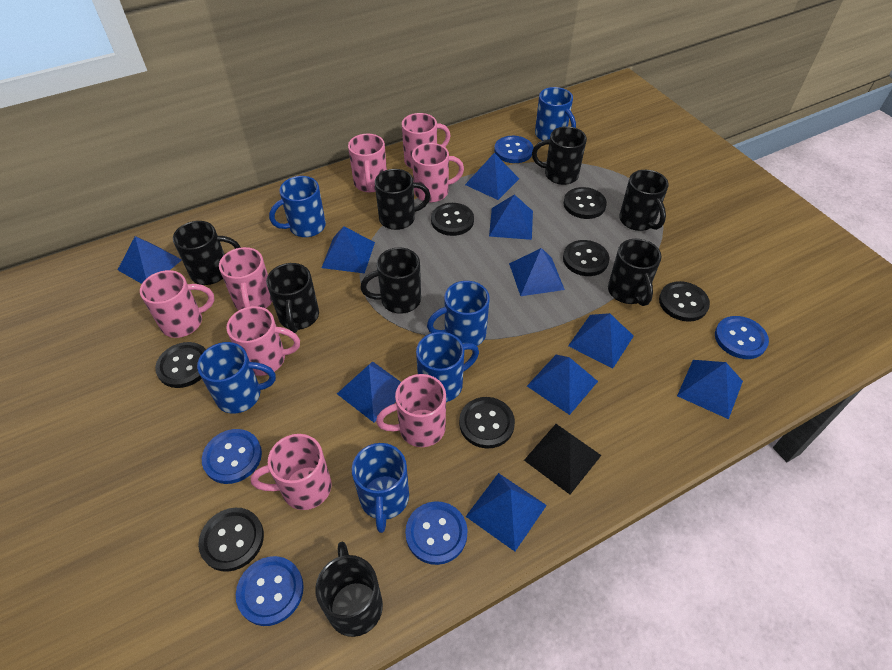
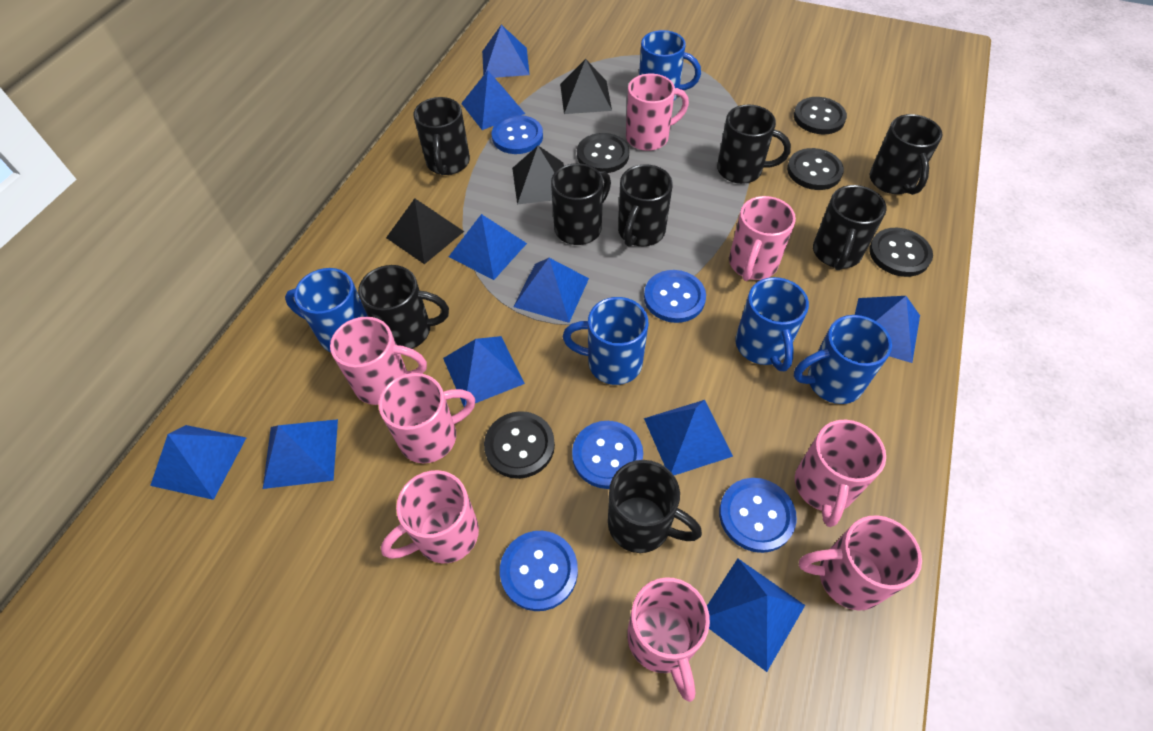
black button: 7 -> 5
black pyramid: 1 -> 3
blue mug: 6 -> 5

